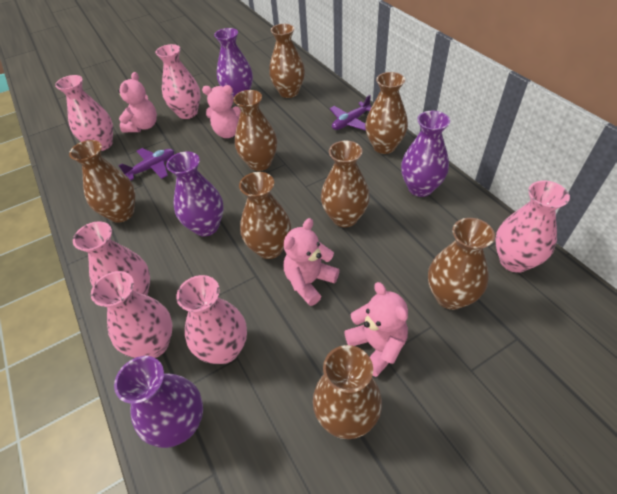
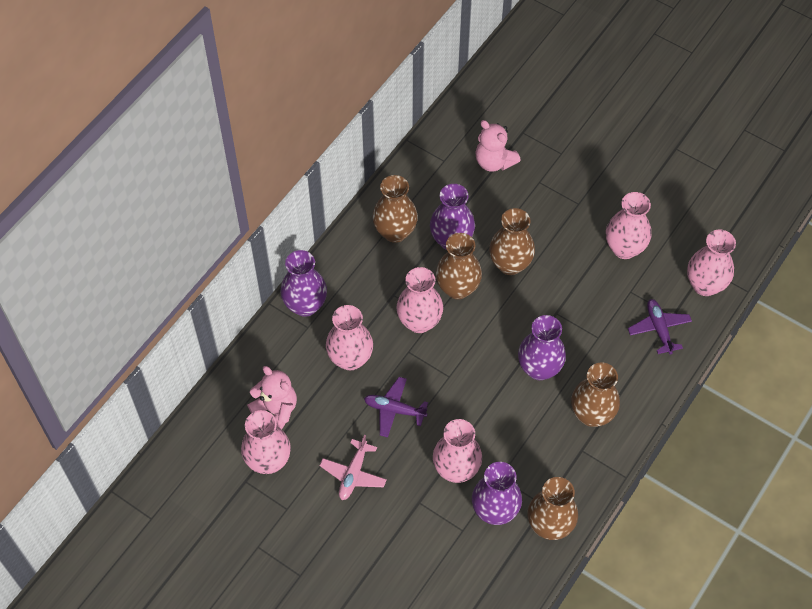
brown vase: 8 -> 5
pink plane: 0 -> 1
pink teddy bear: 4 -> 2

